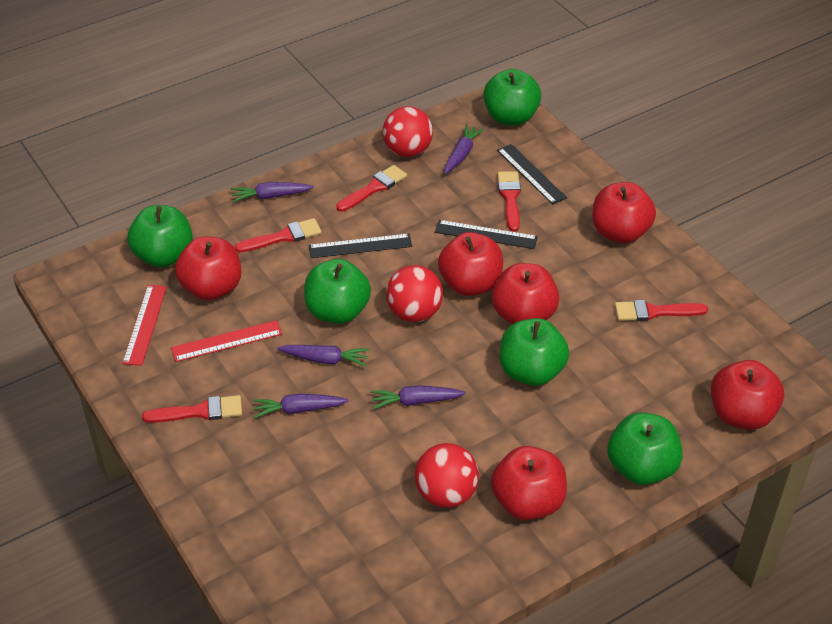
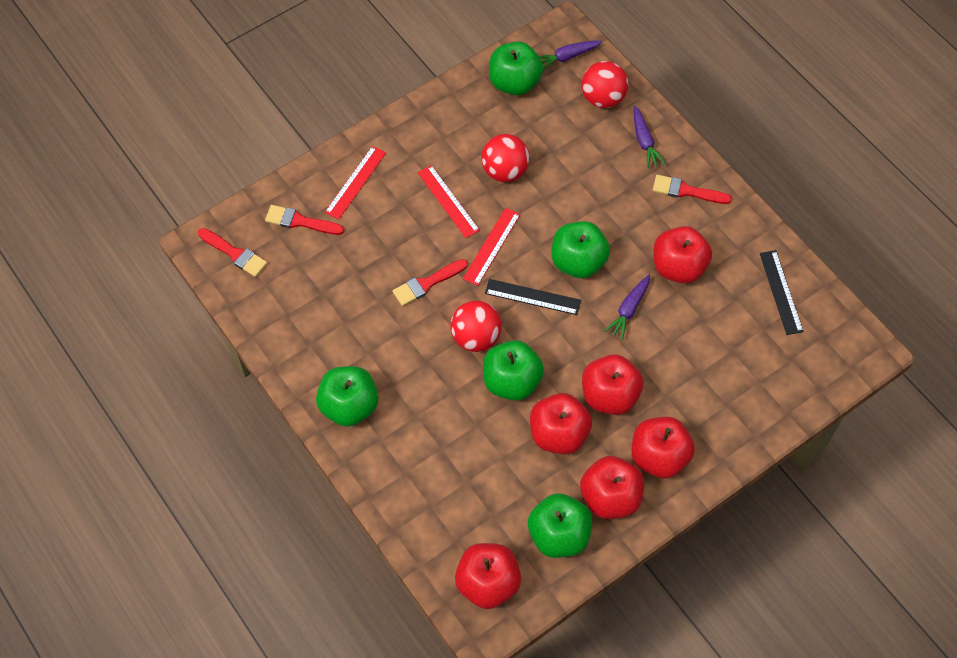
black ruler: 3 -> 2
purple carrot: 5 -> 3
red brush: 5 -> 4
red ruler: 2 -> 3

